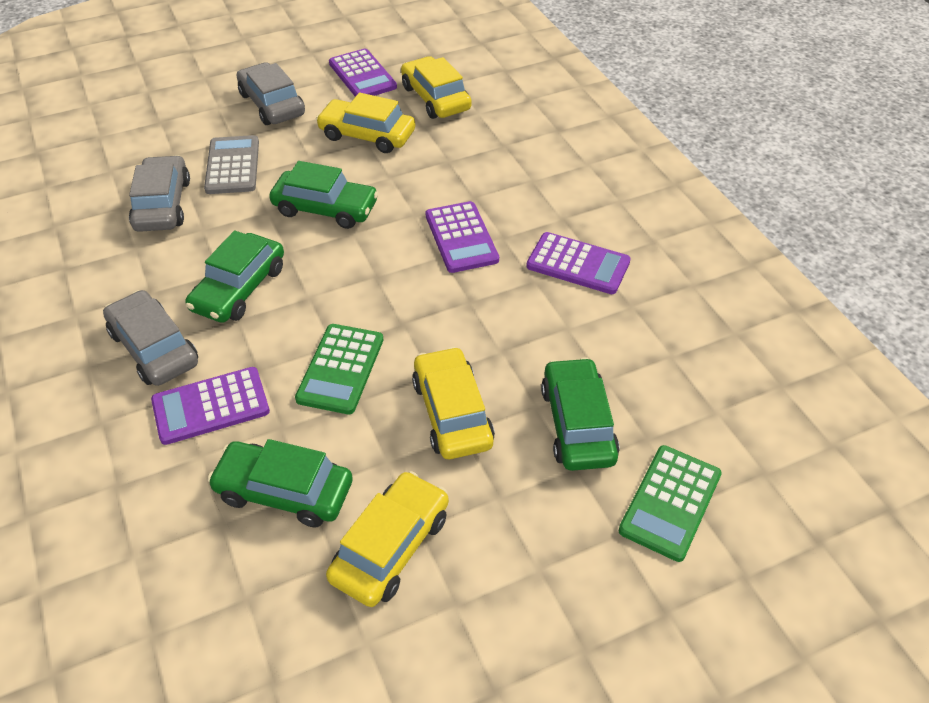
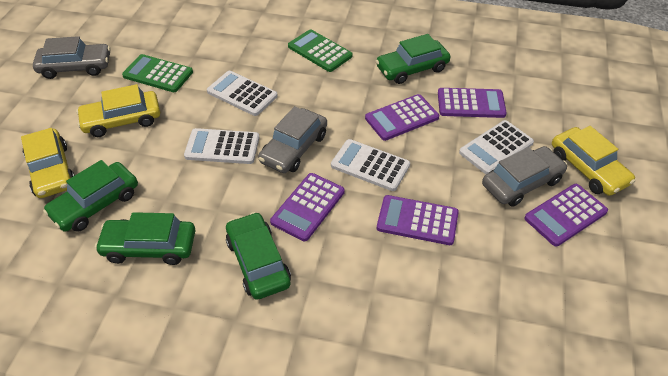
grey calculator: 1 -> 0
purple calculator: 4 -> 5
white calculator: 0 -> 4
yellow car: 4 -> 3

